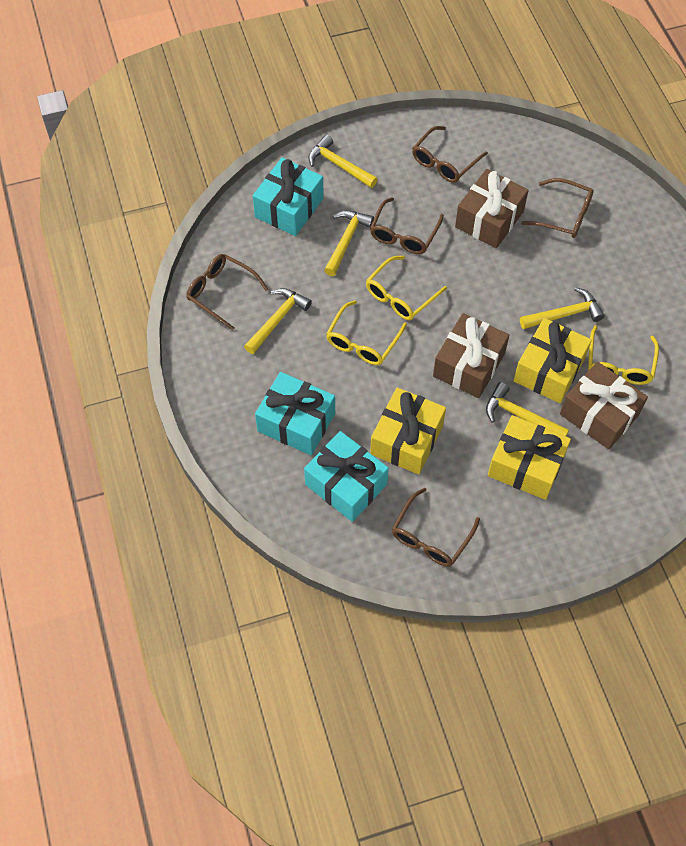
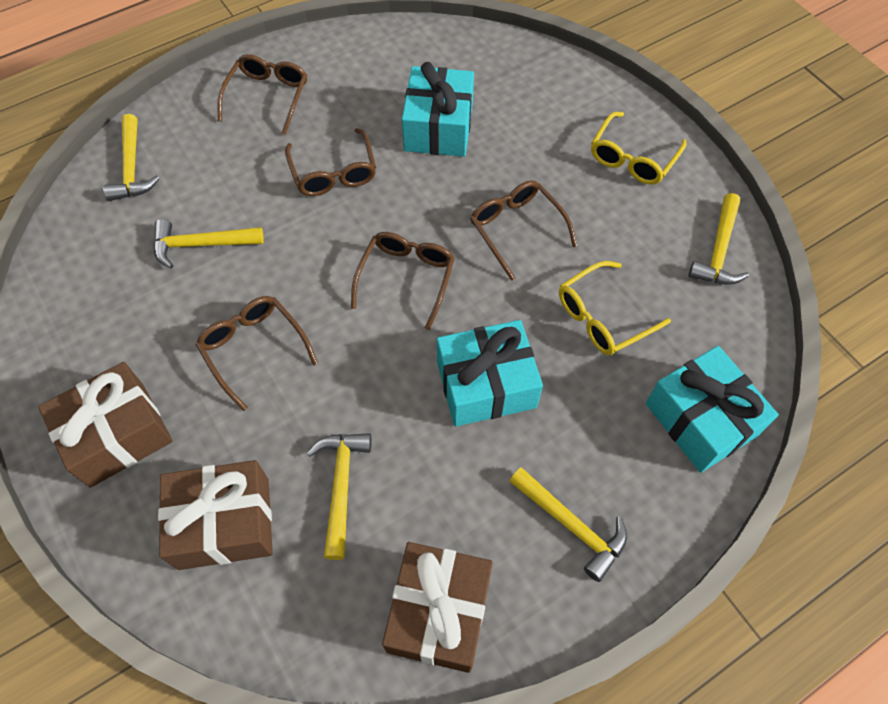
yellow gift: 3 -> 0
yellow glasses: 3 -> 2

